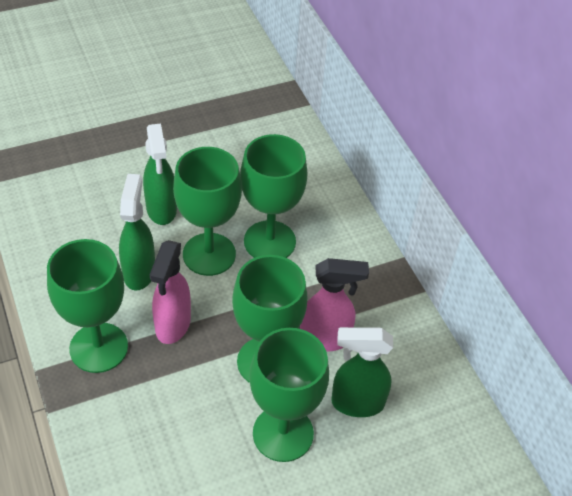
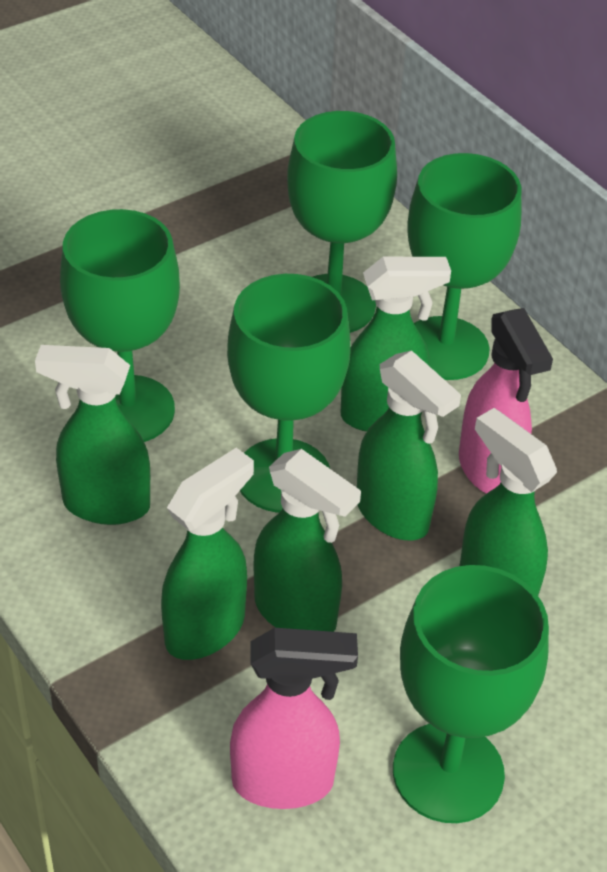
green spray bottle: 3 -> 6

